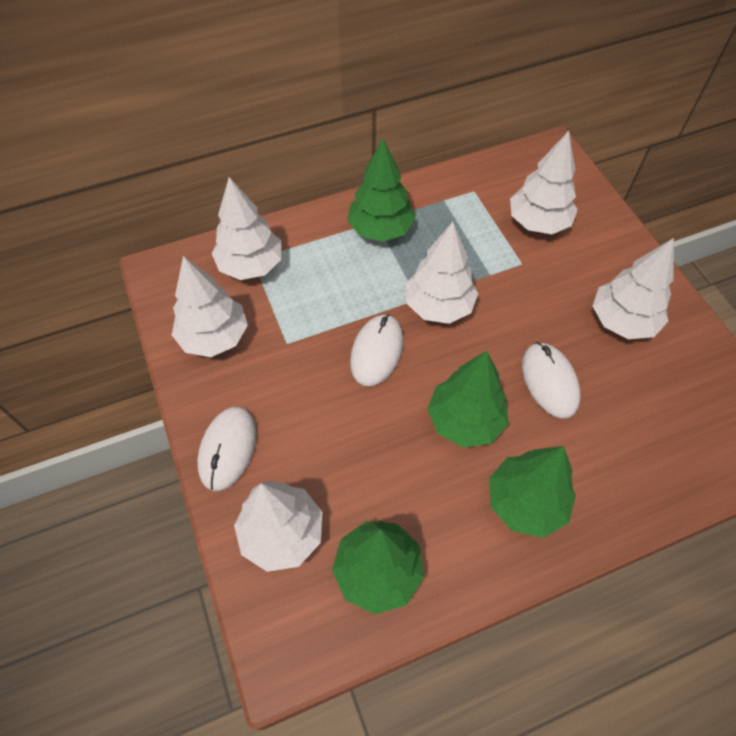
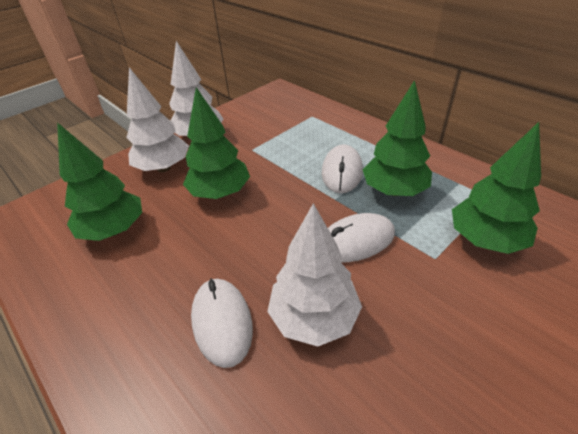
white tree: 6 -> 3

